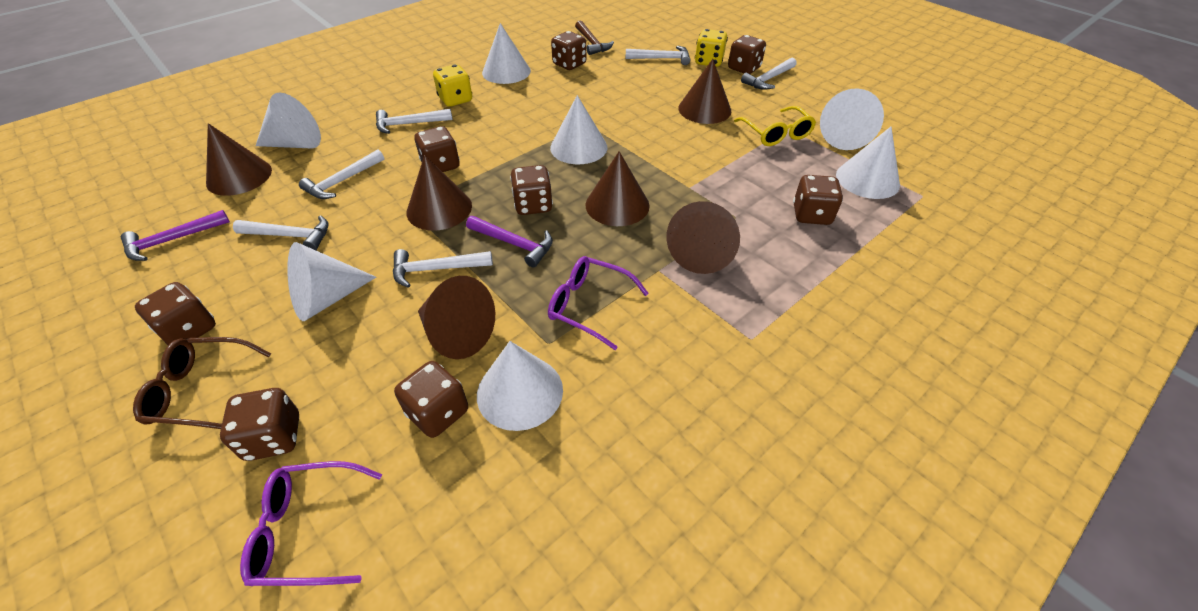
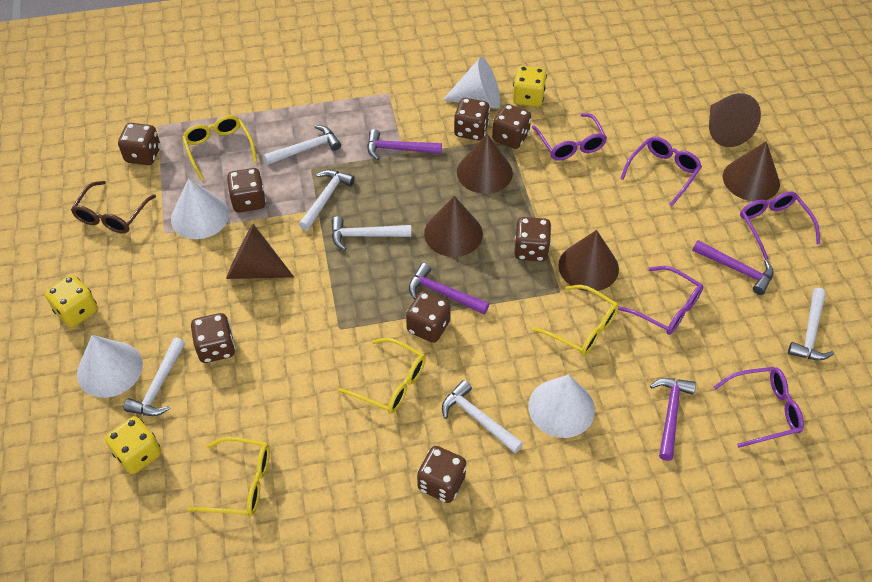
brown hammer: 1 -> 0
purple glasses: 2 -> 5
purple hammer: 2 -> 4
white cone: 7 -> 4
yellow dice: 2 -> 3
yellow glasses: 1 -> 4

